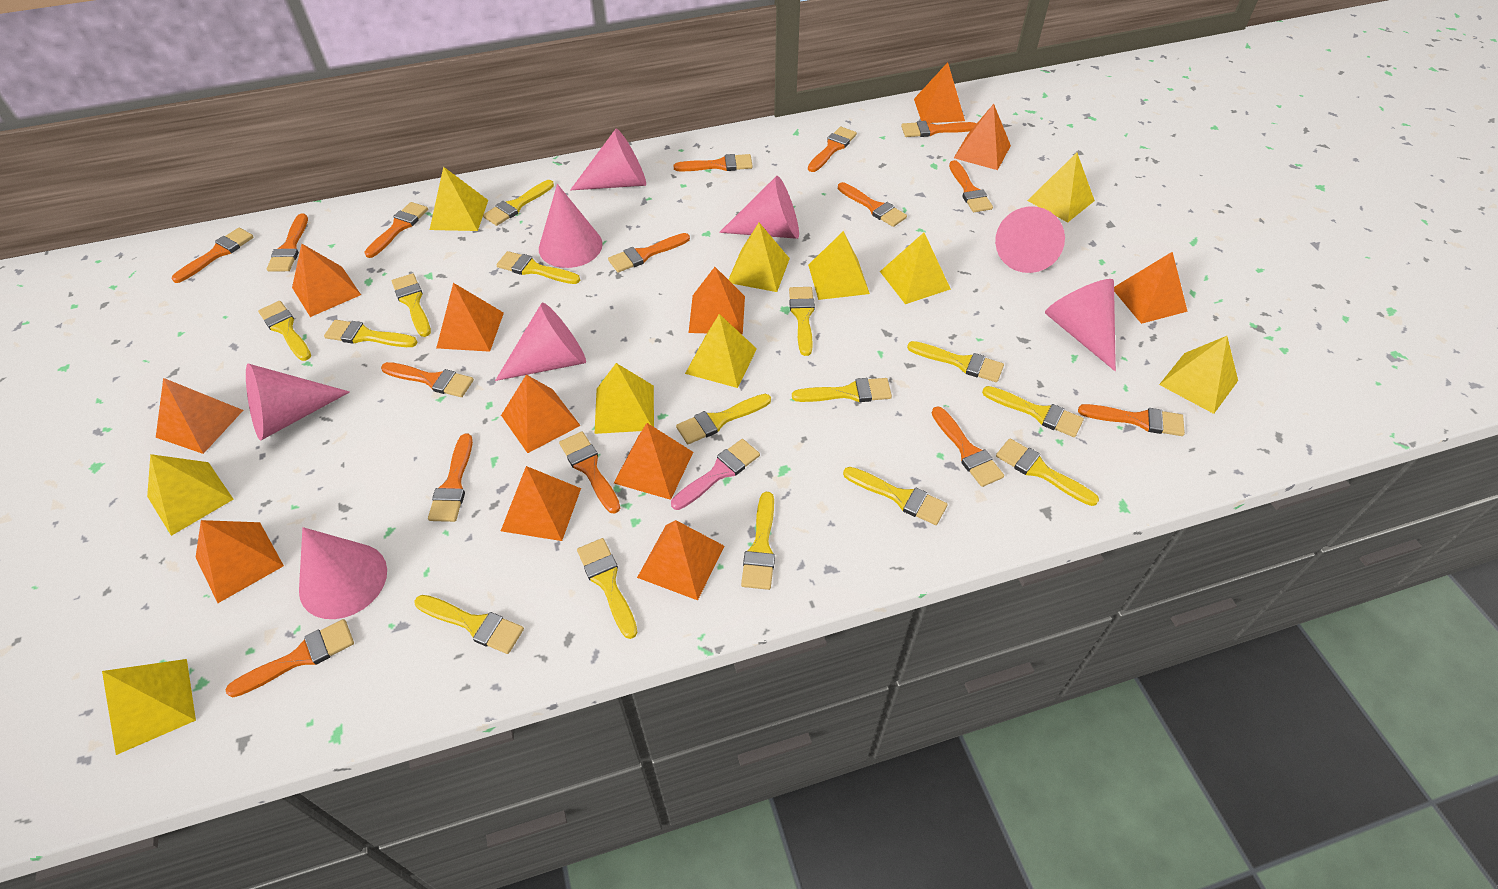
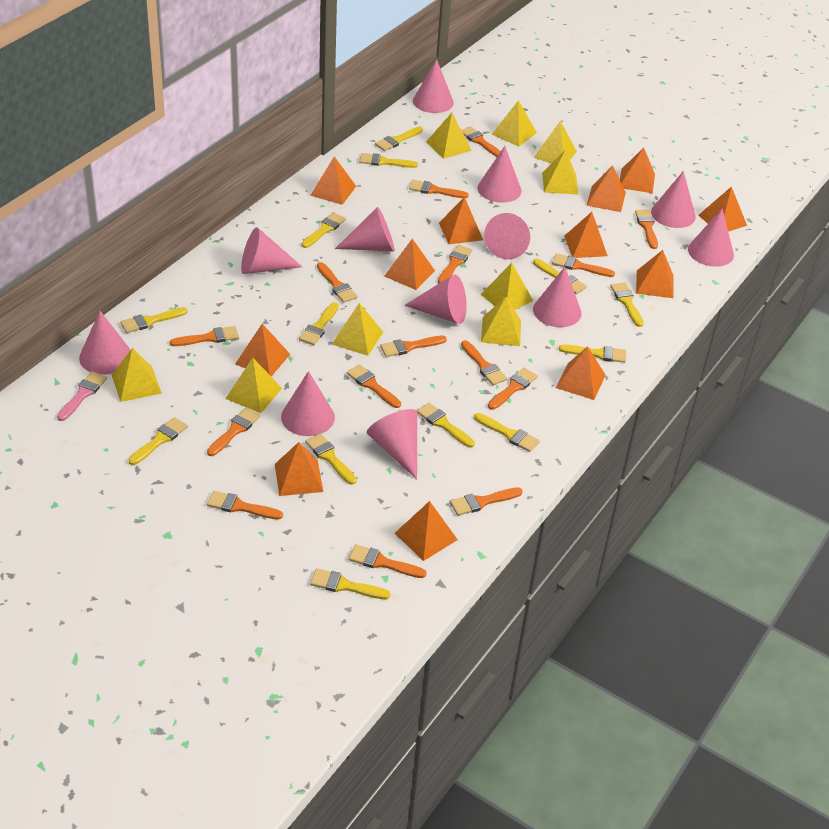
pink cone: 8 -> 12
yellow brush: 15 -> 13
yellow pyramid: 10 -> 9

